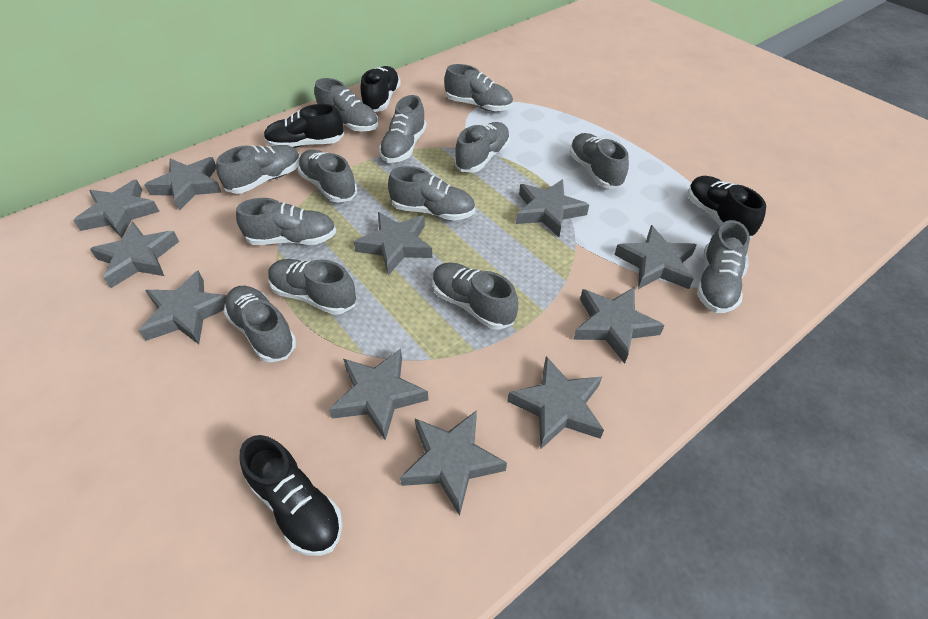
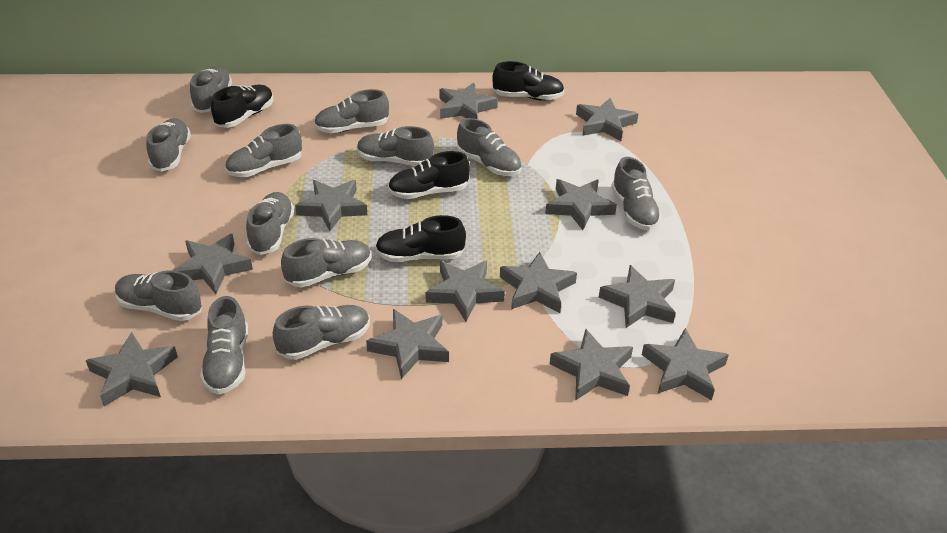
grey shoe: 13 -> 12
grey star: 11 -> 12

